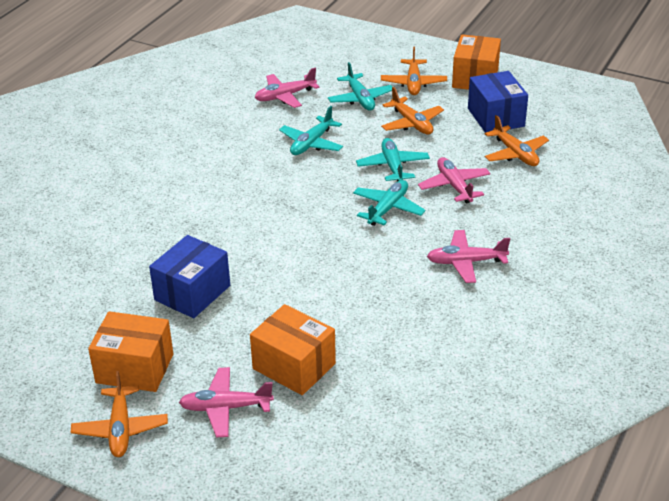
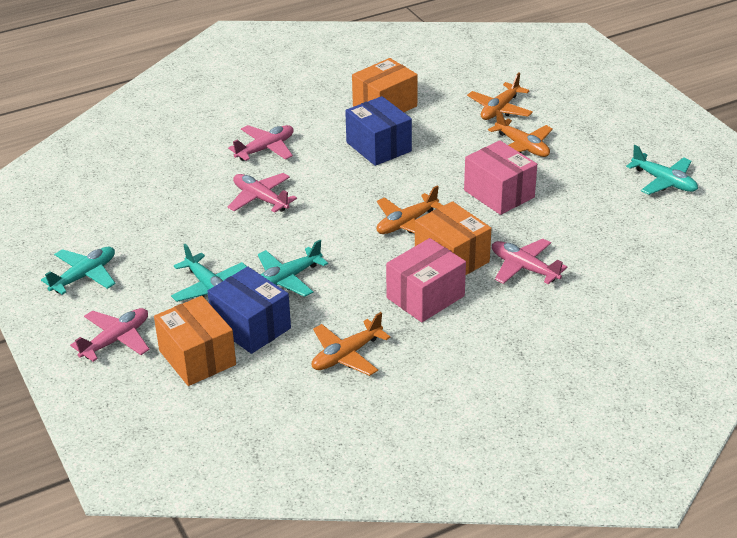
pink box: 0 -> 2

